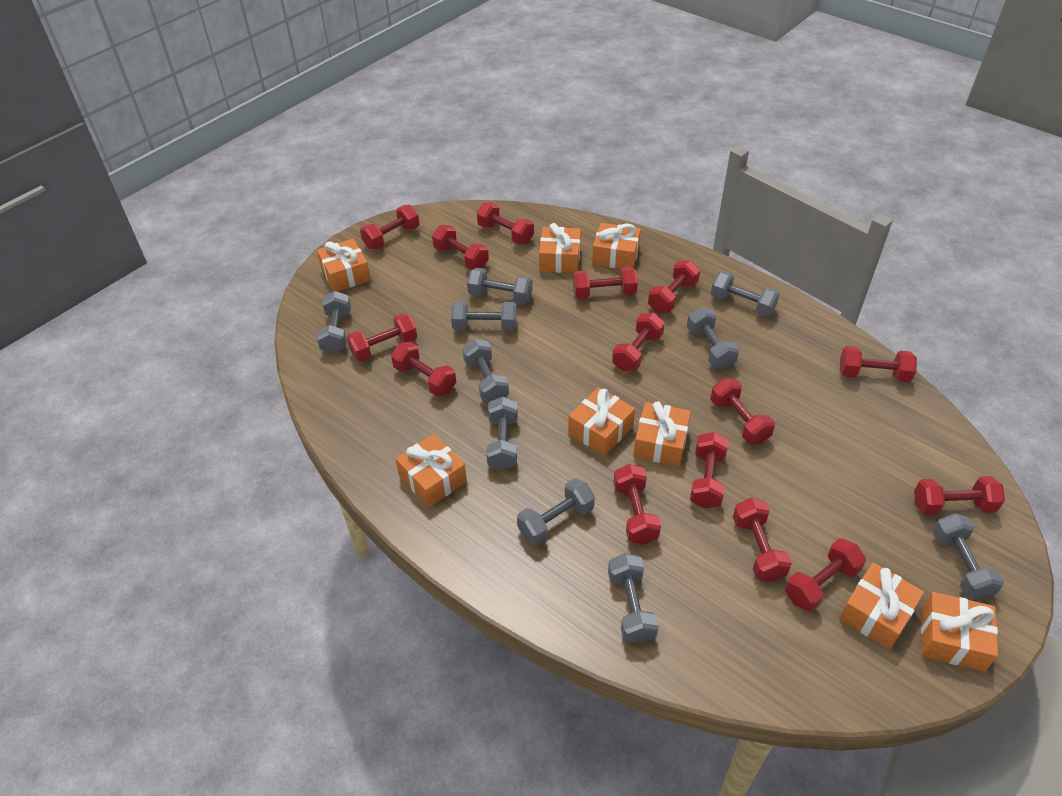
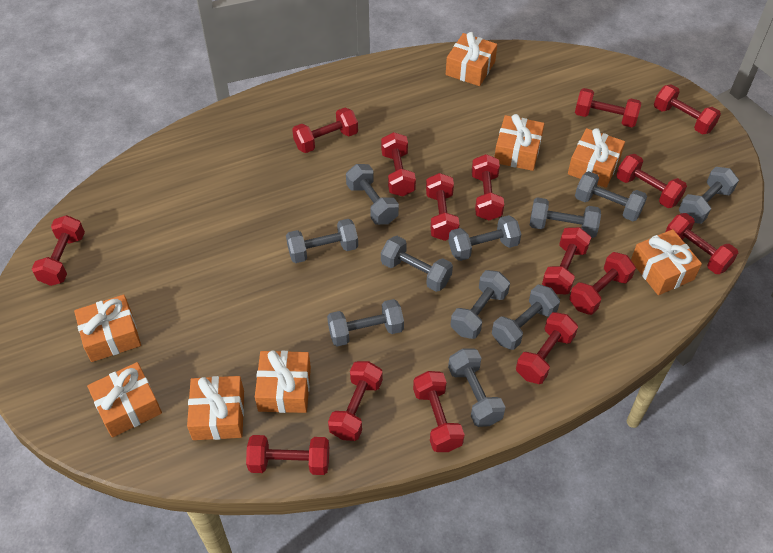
grey dumbbell: 10 -> 11

